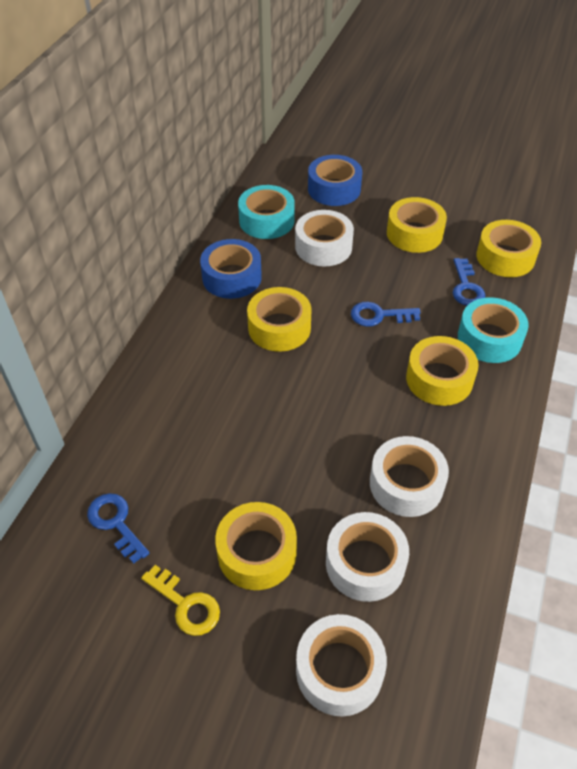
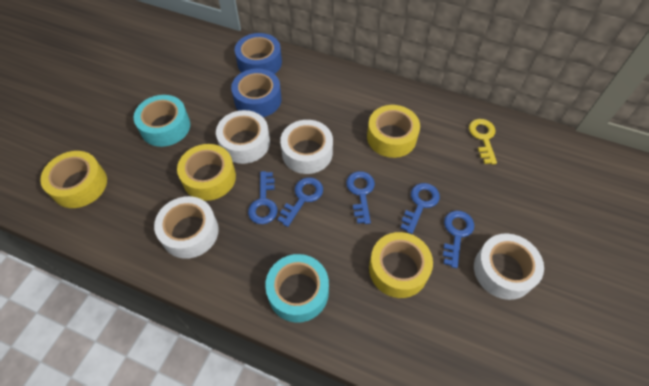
blue key: 3 -> 5
yellow tape: 5 -> 4

